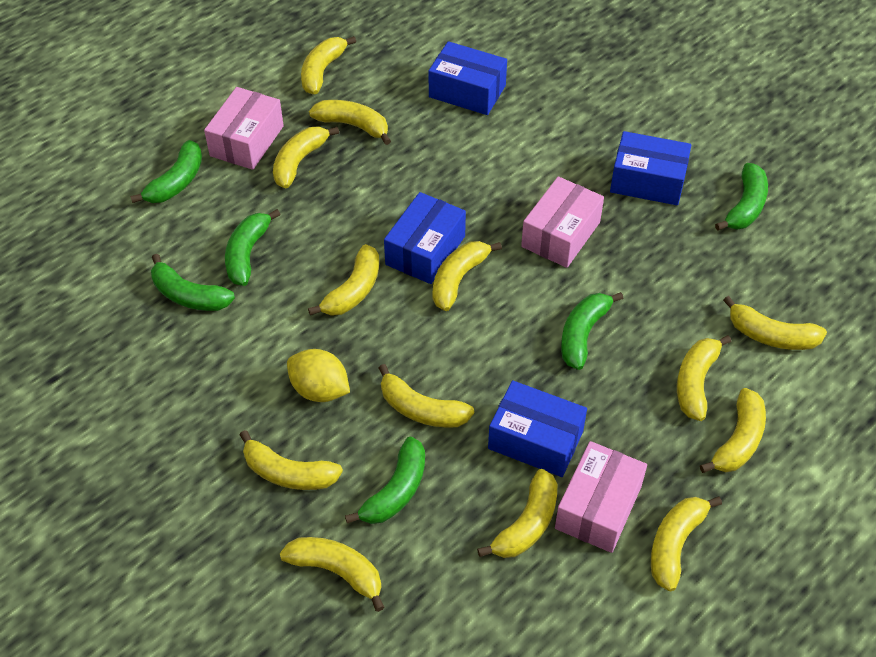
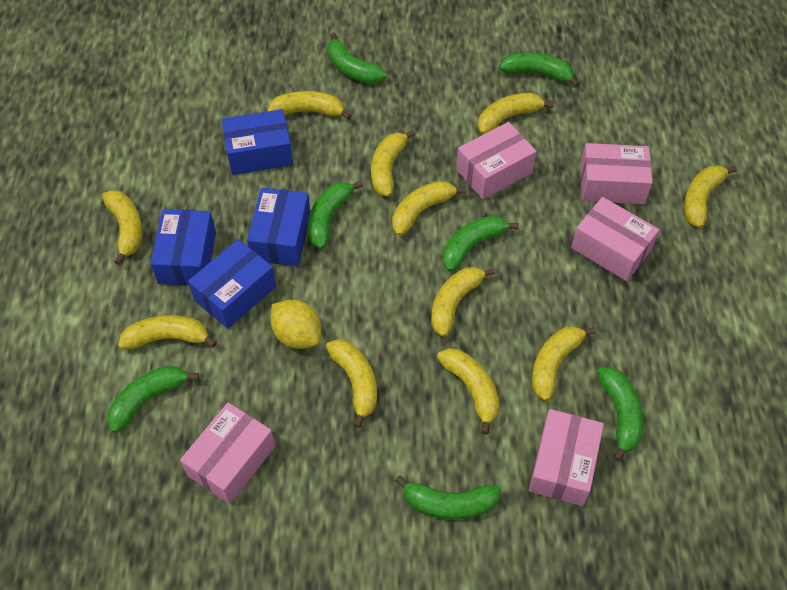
green banana: 6 -> 7
pink box: 3 -> 5
yellow banana: 13 -> 11

